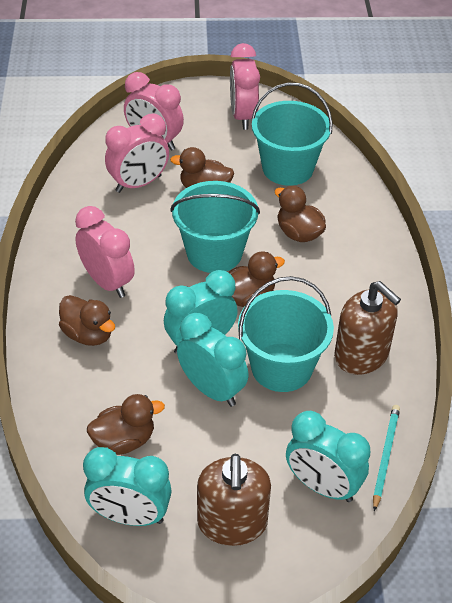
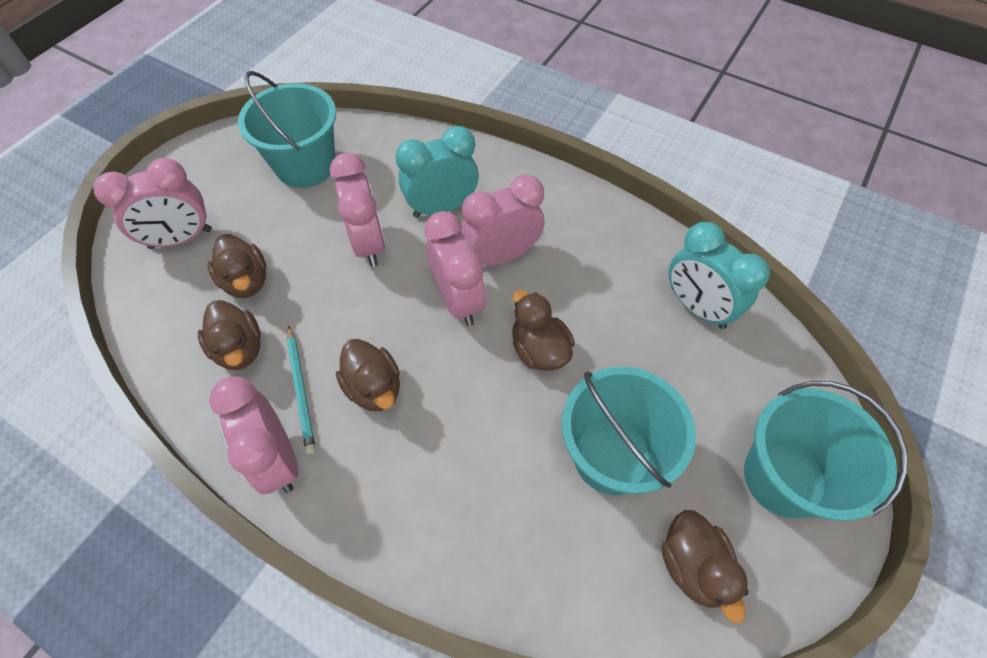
brown soap dispenser: 2 -> 0
pink clock: 4 -> 5
turquoise clock: 4 -> 2

